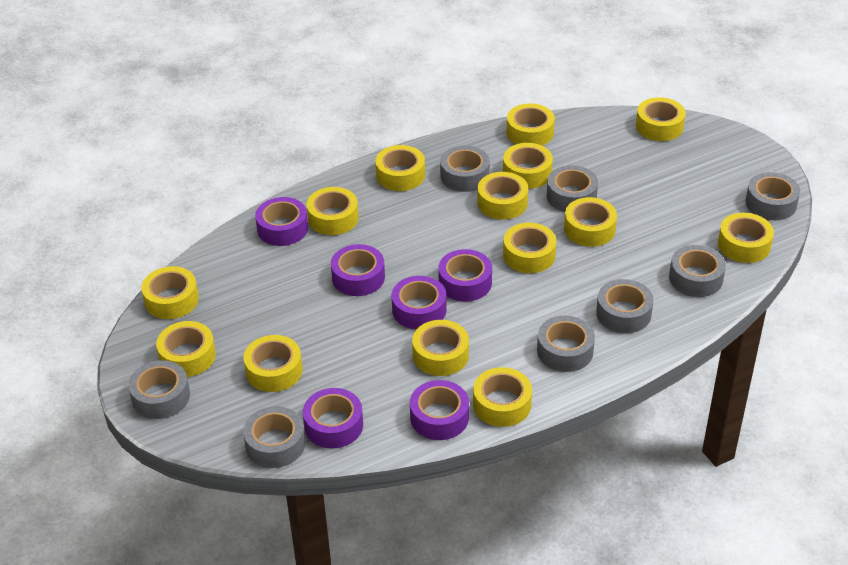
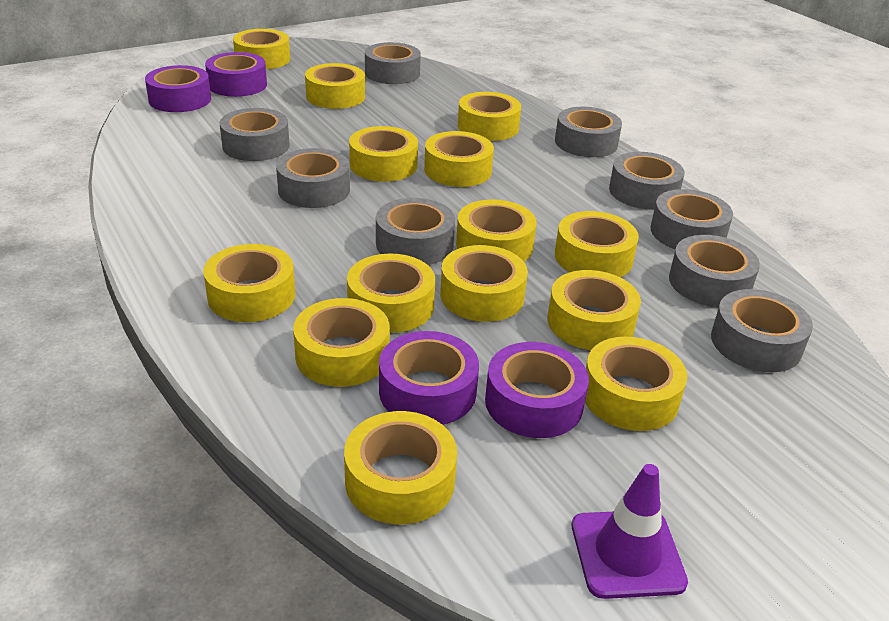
grey tape: 8 -> 9
purple tape: 6 -> 4
purple traffic cone: 0 -> 1

